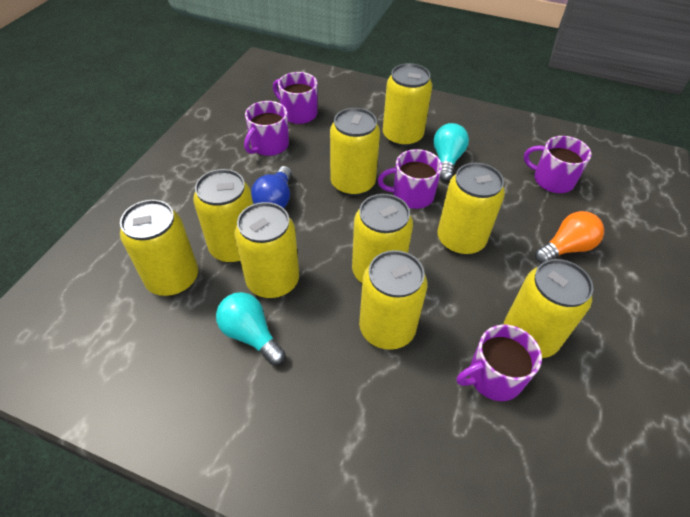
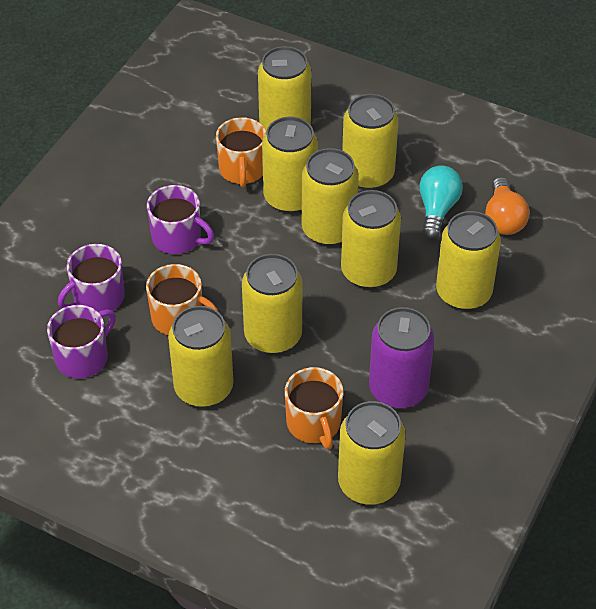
blue light bulb: 1 -> 0
orange mug: 0 -> 3
purple can: 0 -> 1
purple mug: 5 -> 3
turquoise light bulb: 2 -> 1

